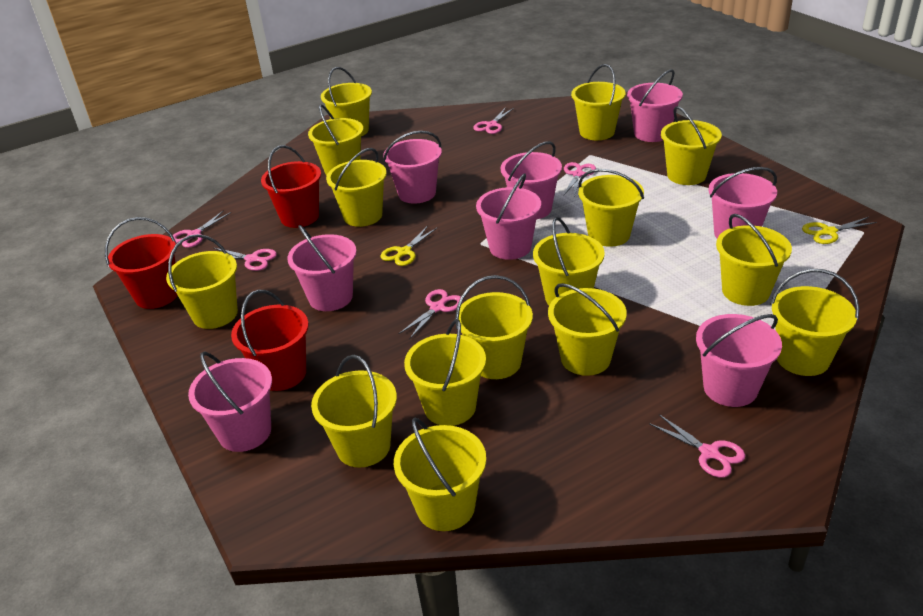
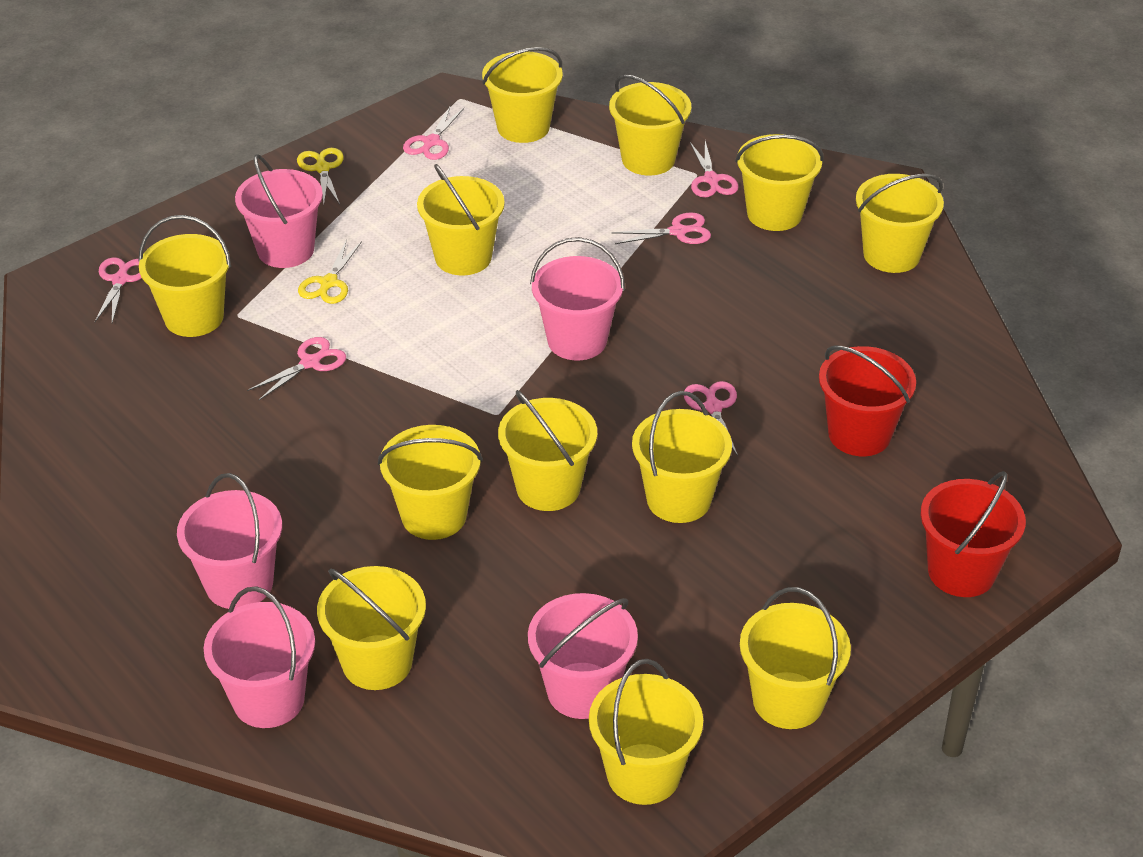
pink bucket: 8 -> 5
red bucket: 3 -> 2
yellow bucket: 15 -> 12

